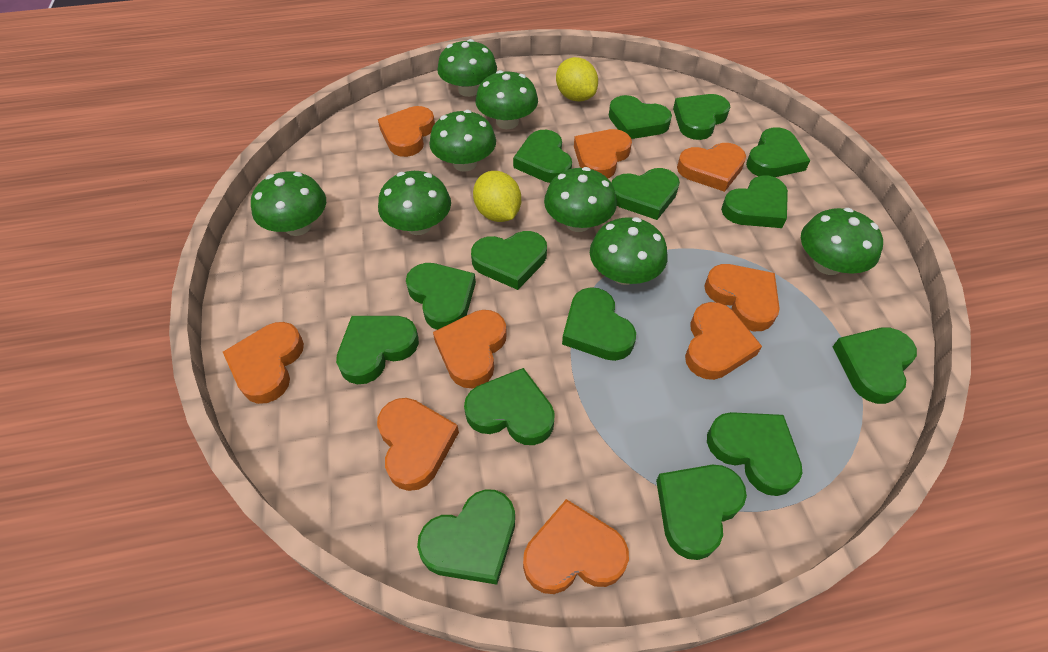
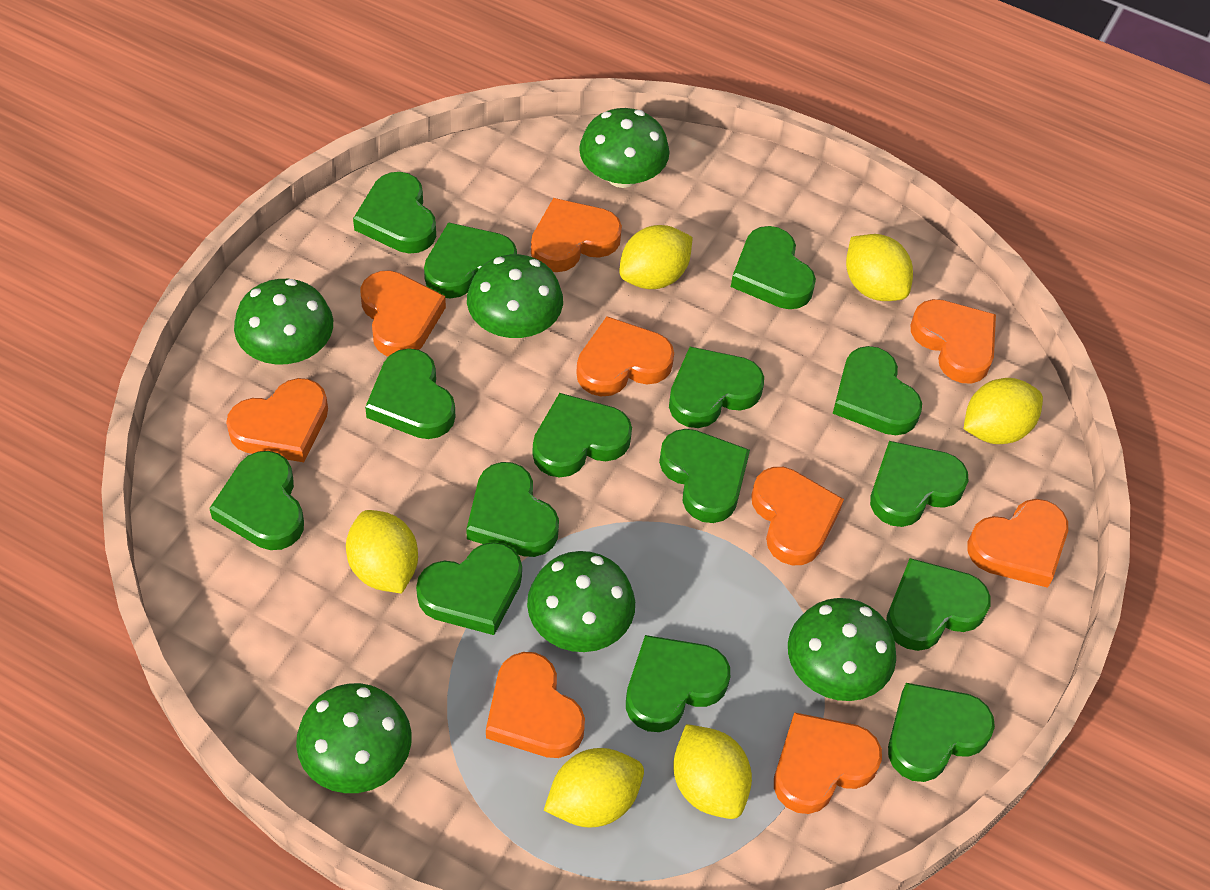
green mushroom: 8 -> 6
yellow lemon: 2 -> 6

